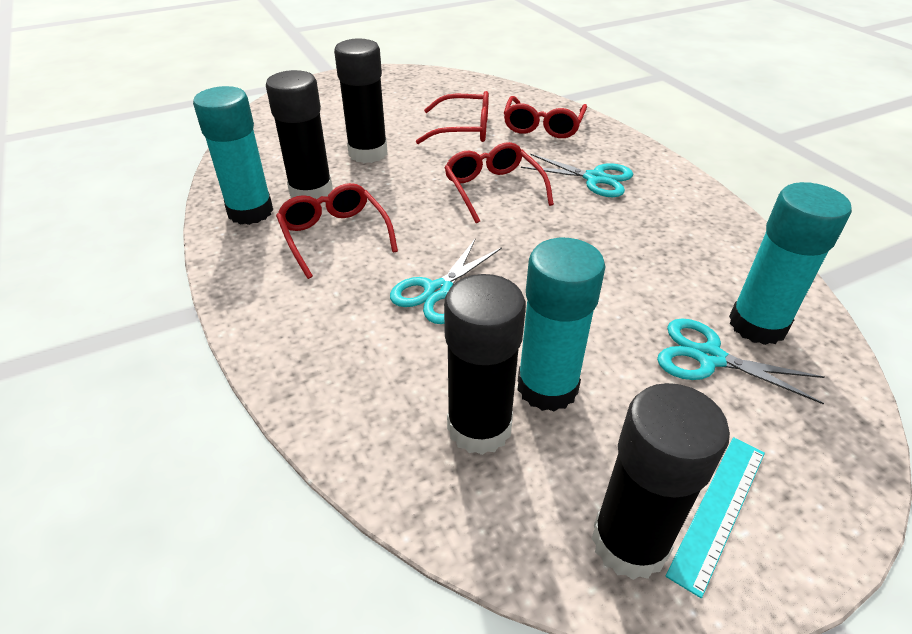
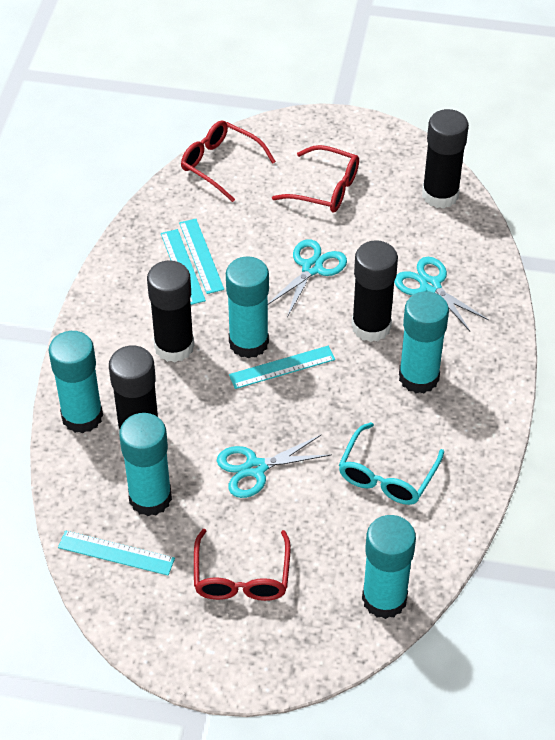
red glasses: 4 -> 3
turquoise glasses: 0 -> 1
turquoise glue stick: 3 -> 5
turquoise ruler: 1 -> 4

